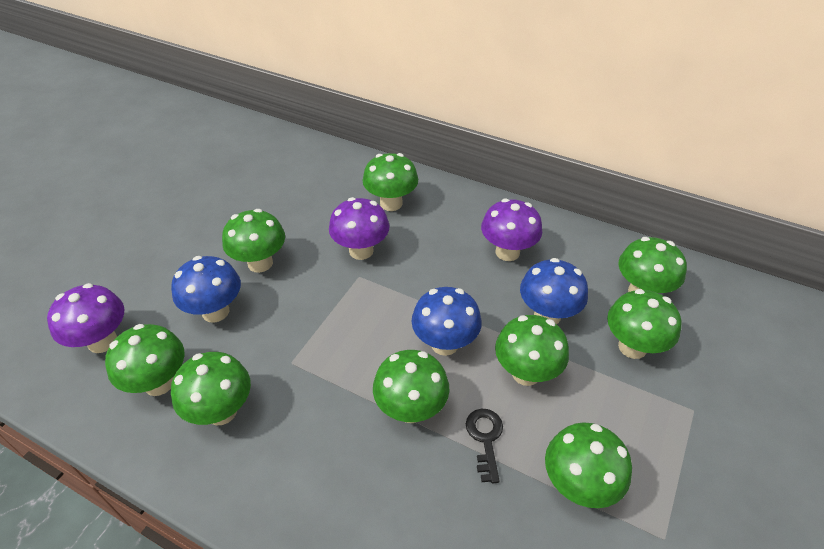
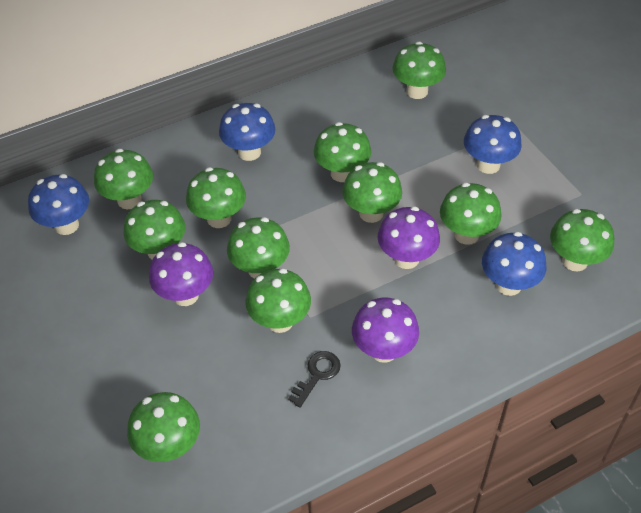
blue mushroom: 3 -> 4
green mushroom: 9 -> 11

